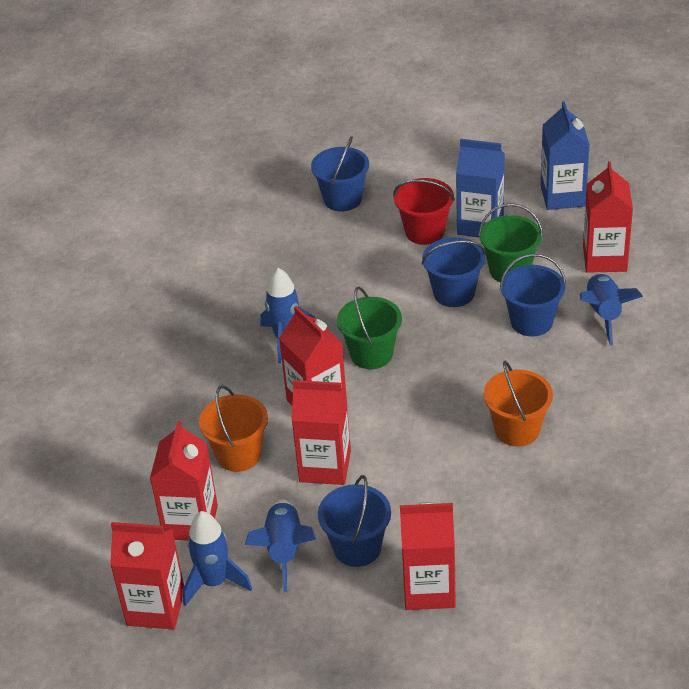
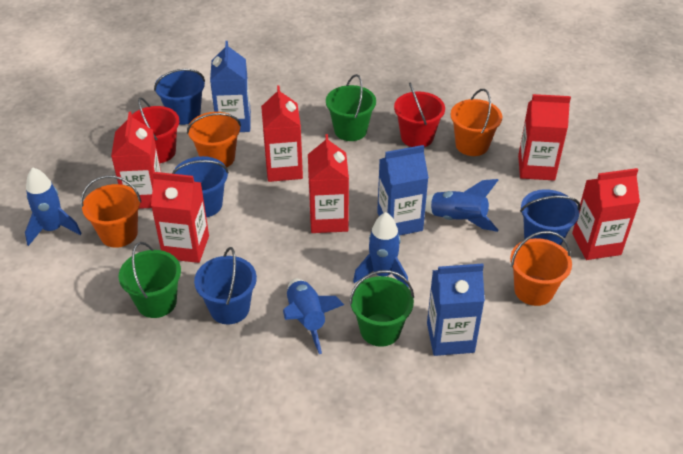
blue carton: 2 -> 3
green bucket: 2 -> 3
orange bucket: 2 -> 4
red bucket: 1 -> 2

